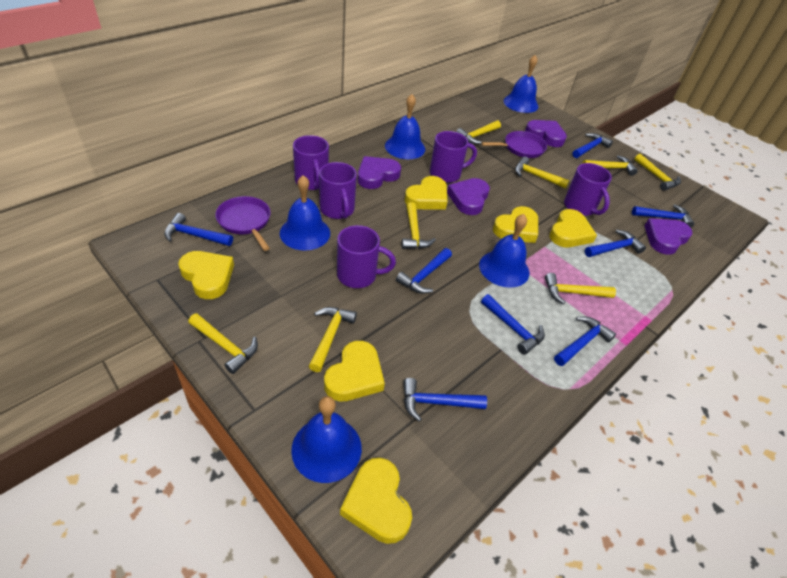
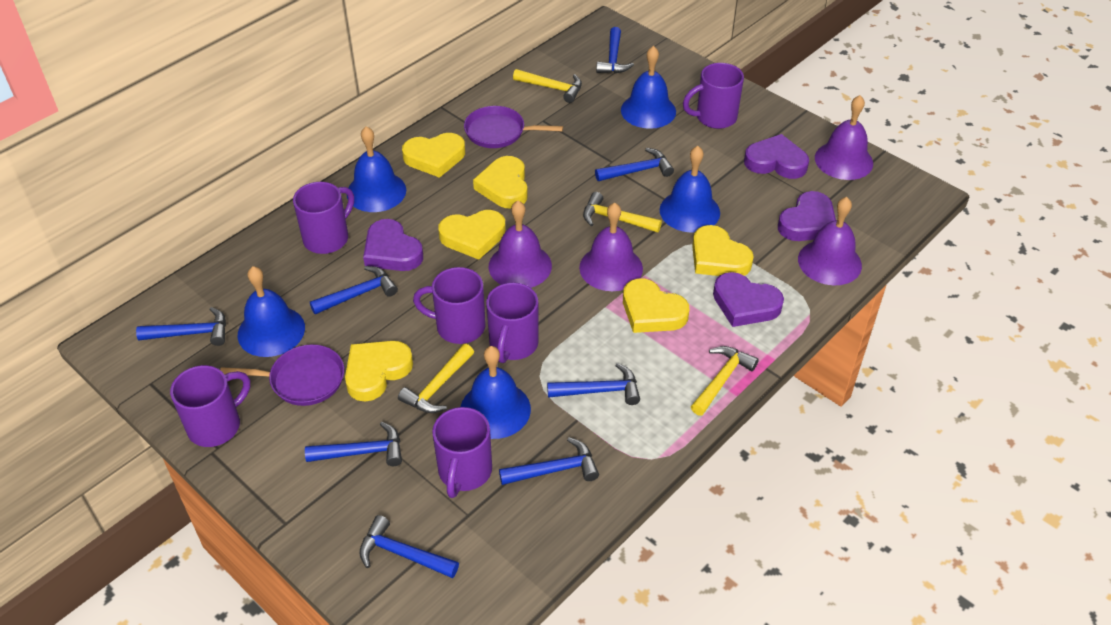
purple bell: 0 -> 4
purple mug: 5 -> 6
yellow hammer: 8 -> 4

